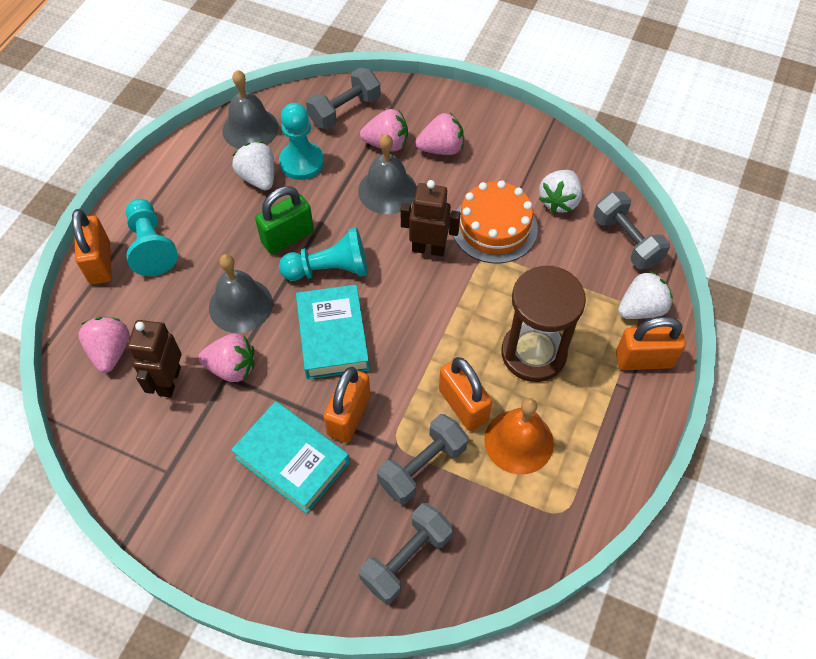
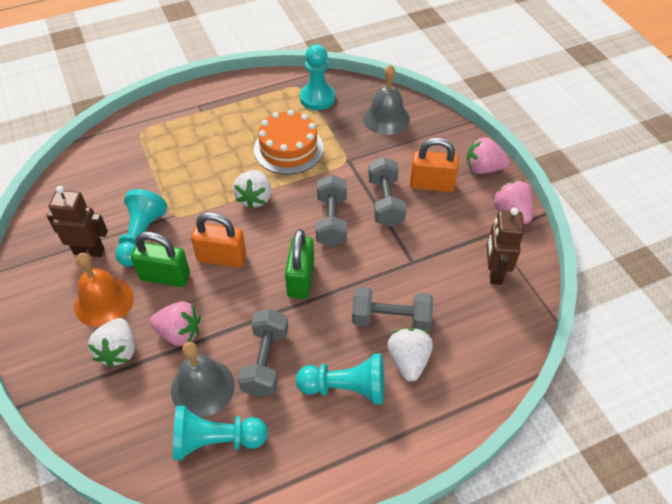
brown hourglass: 1 -> 0
green padlock: 1 -> 2
grey bell: 3 -> 2
orange padlock: 4 -> 2
pink strawberry: 4 -> 3
turquoise book: 2 -> 0
turquoise pawn: 3 -> 4

